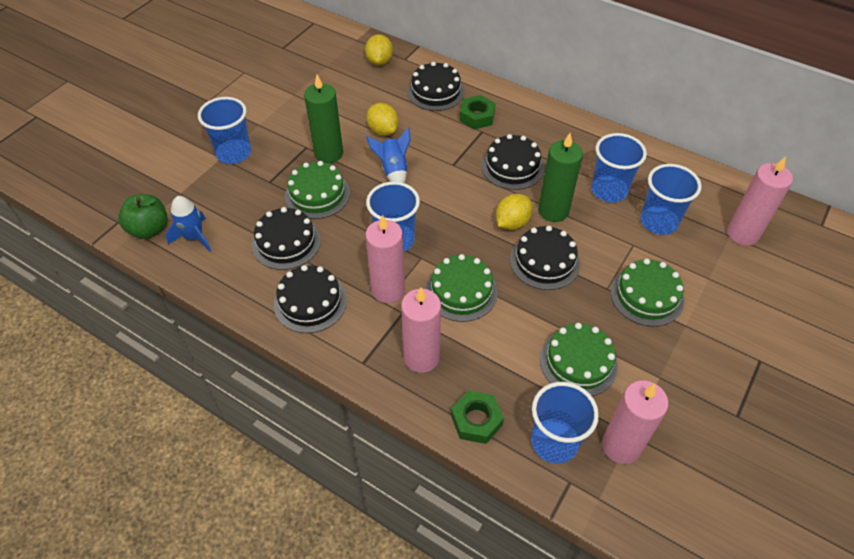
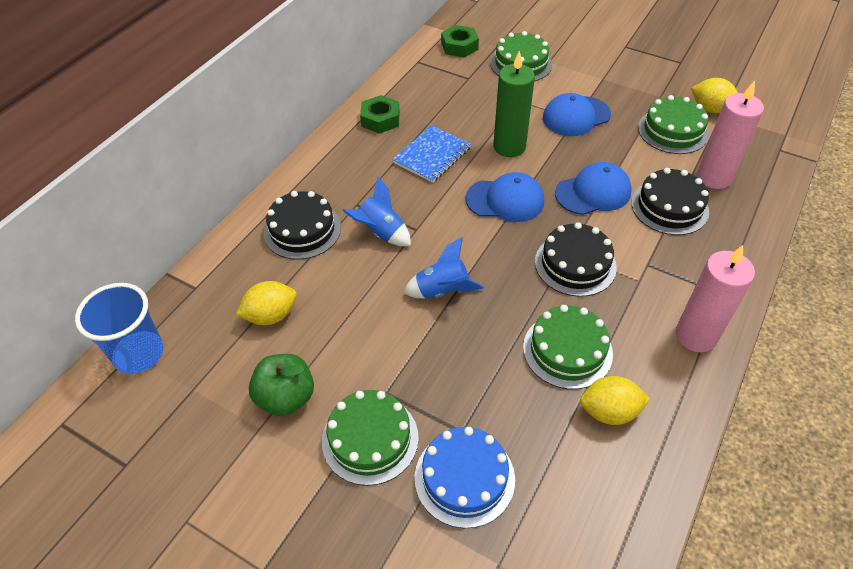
black cake: 5 -> 3
blue cake: 0 -> 1
blue cap: 0 -> 3
blue cup: 5 -> 1
blue notebook: 0 -> 1
green candle: 2 -> 1
pink candle: 4 -> 2

